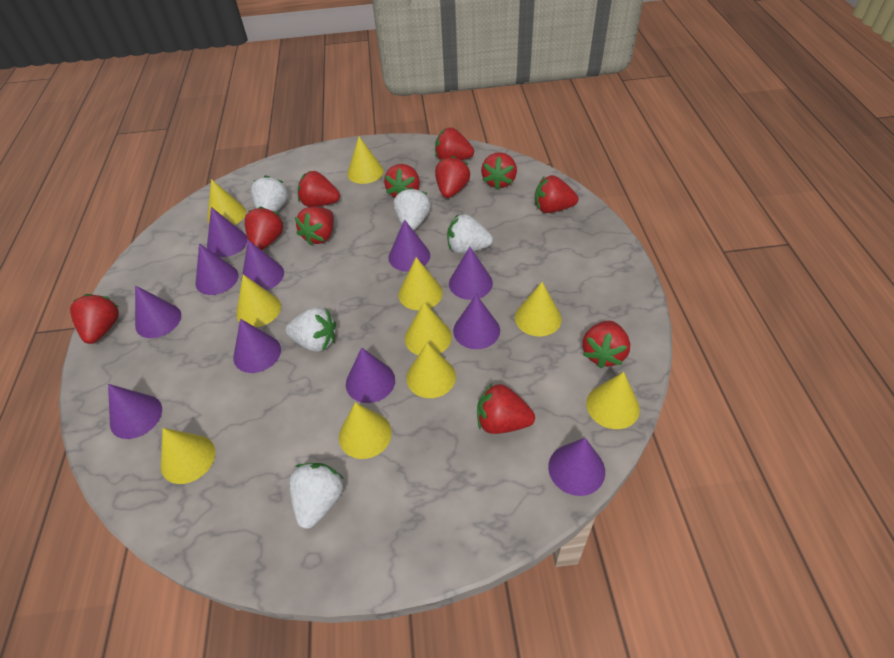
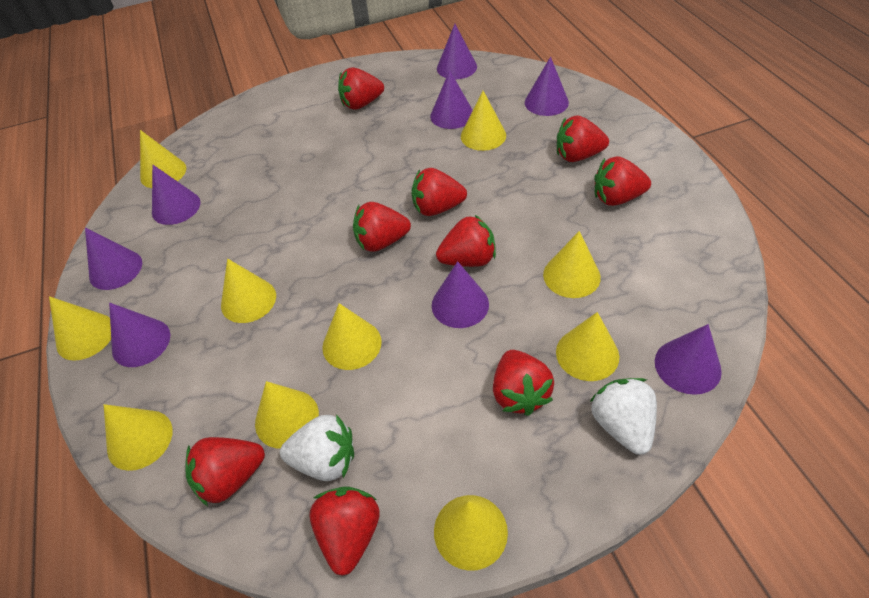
purple cone: 11 -> 8
red strawberry: 11 -> 9
white strawberry: 5 -> 2

